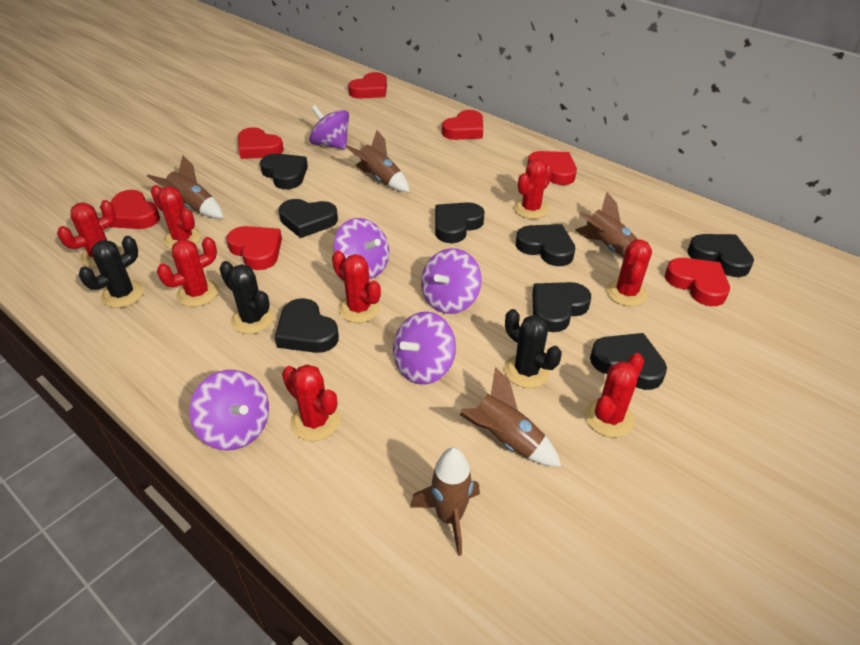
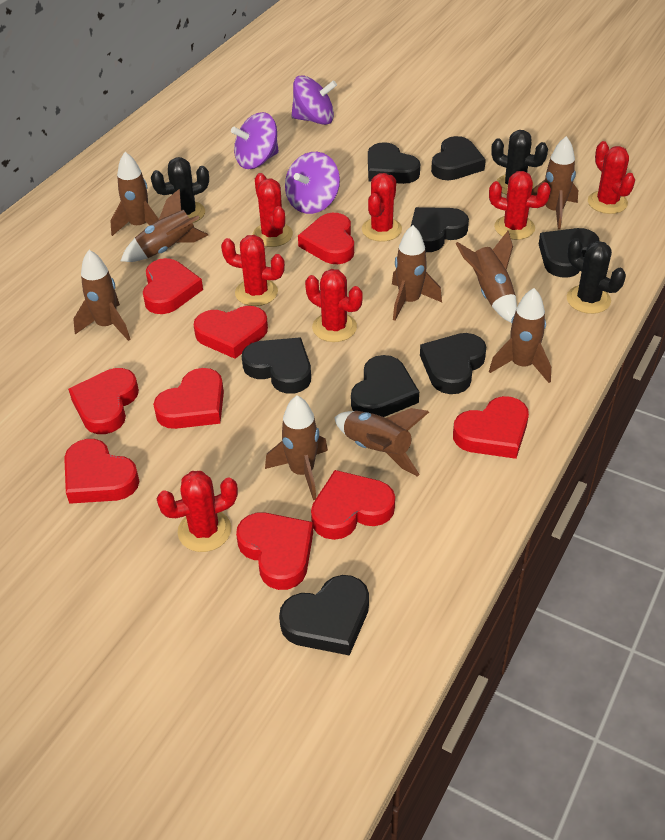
brown rocket: 5 -> 9
purple spinning top: 5 -> 3
red cactus: 8 -> 7
red heart: 7 -> 9

